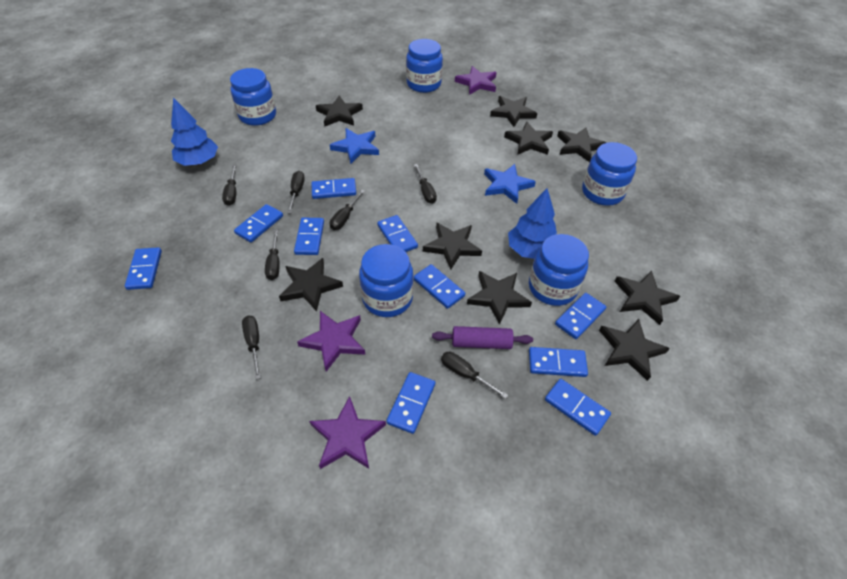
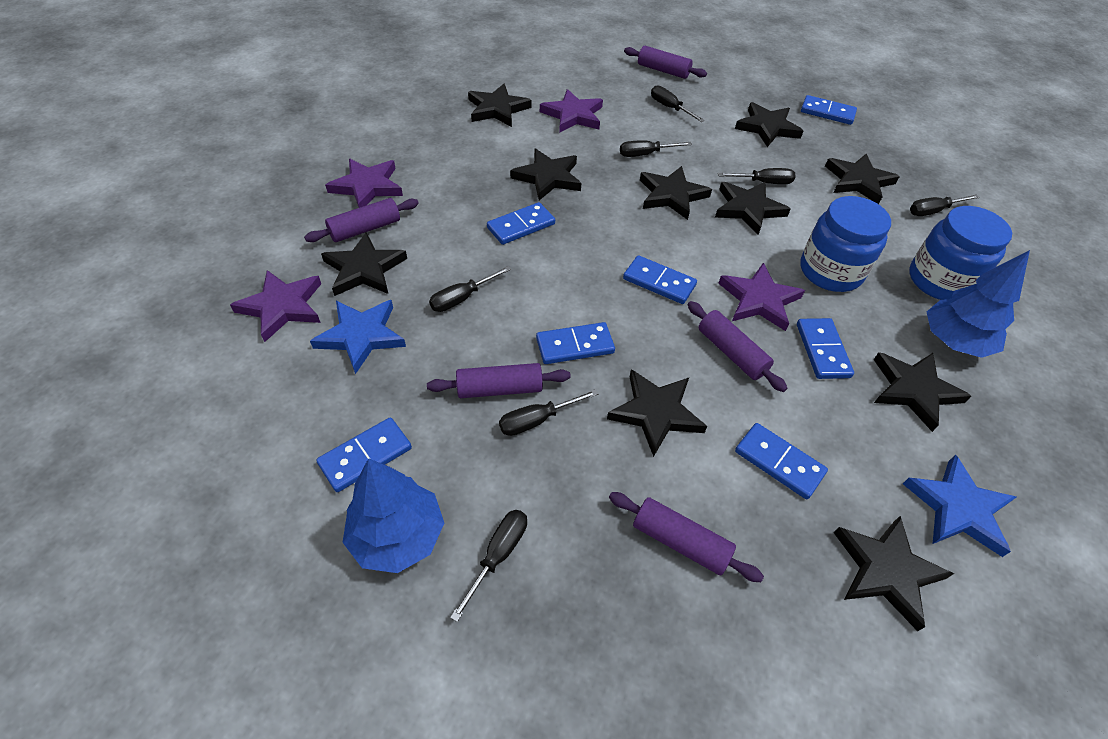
black star: 9 -> 10
blue domino: 10 -> 7
blue jar: 5 -> 2
purple rolling pin: 1 -> 5
purple star: 3 -> 4

